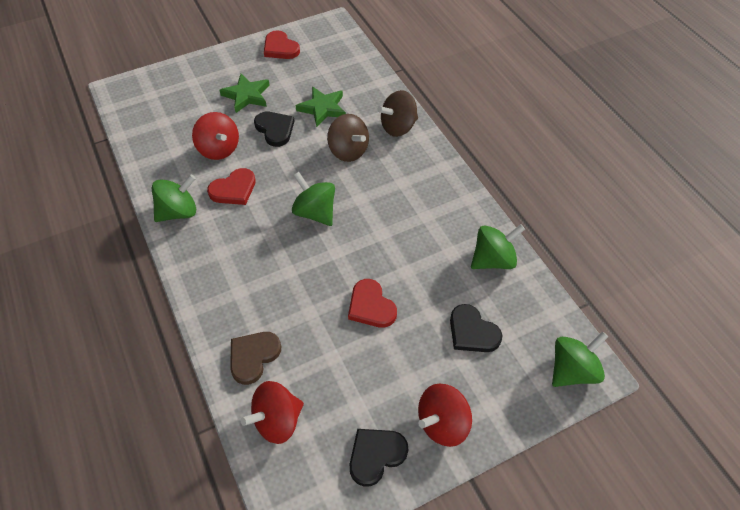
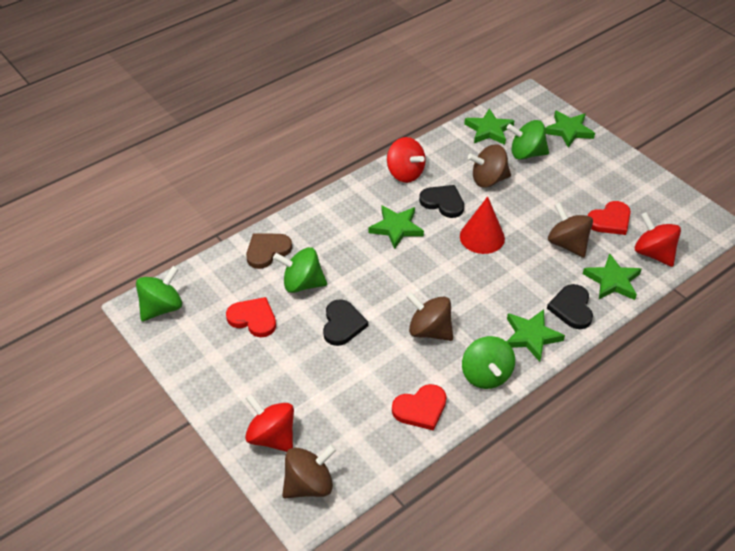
brown spinning top: 2 -> 4
green star: 2 -> 5
red cone: 0 -> 1

